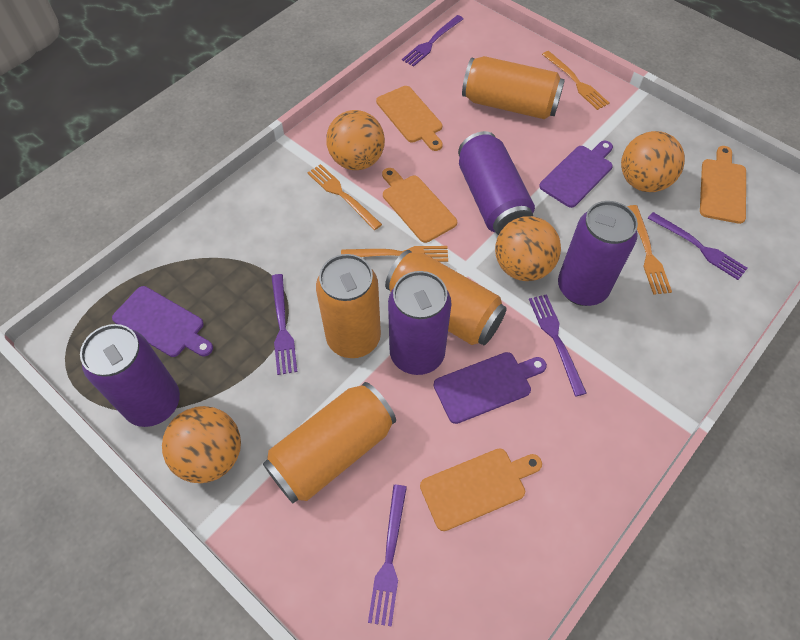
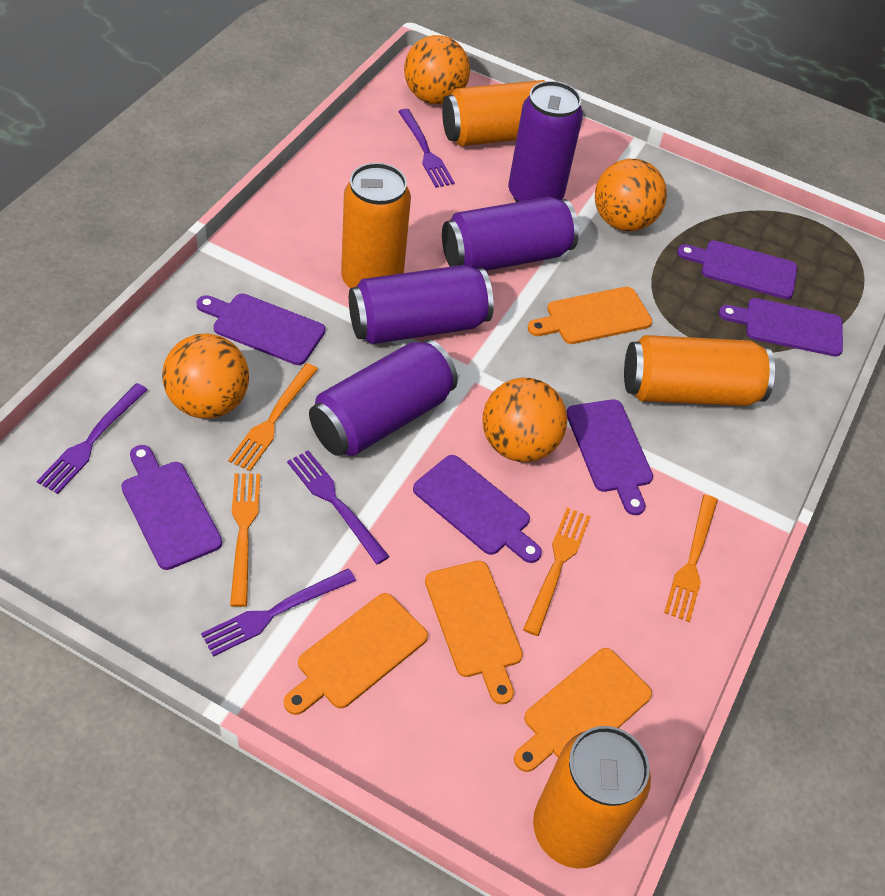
purple cutting board: 3 -> 6
purple fork: 5 -> 4

